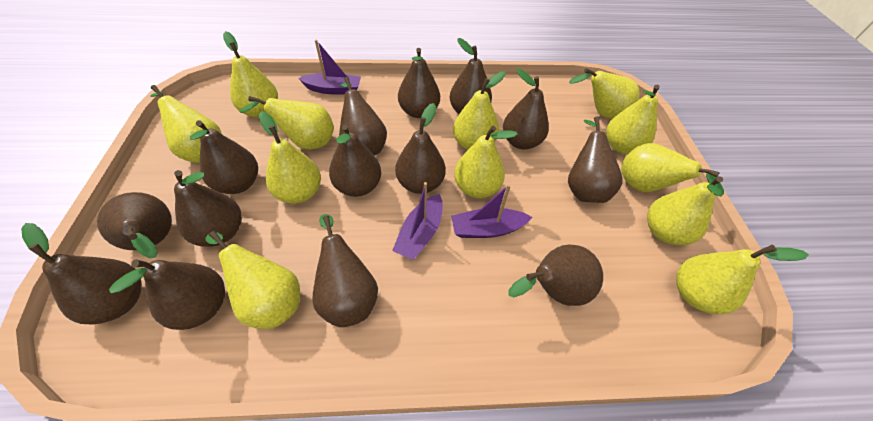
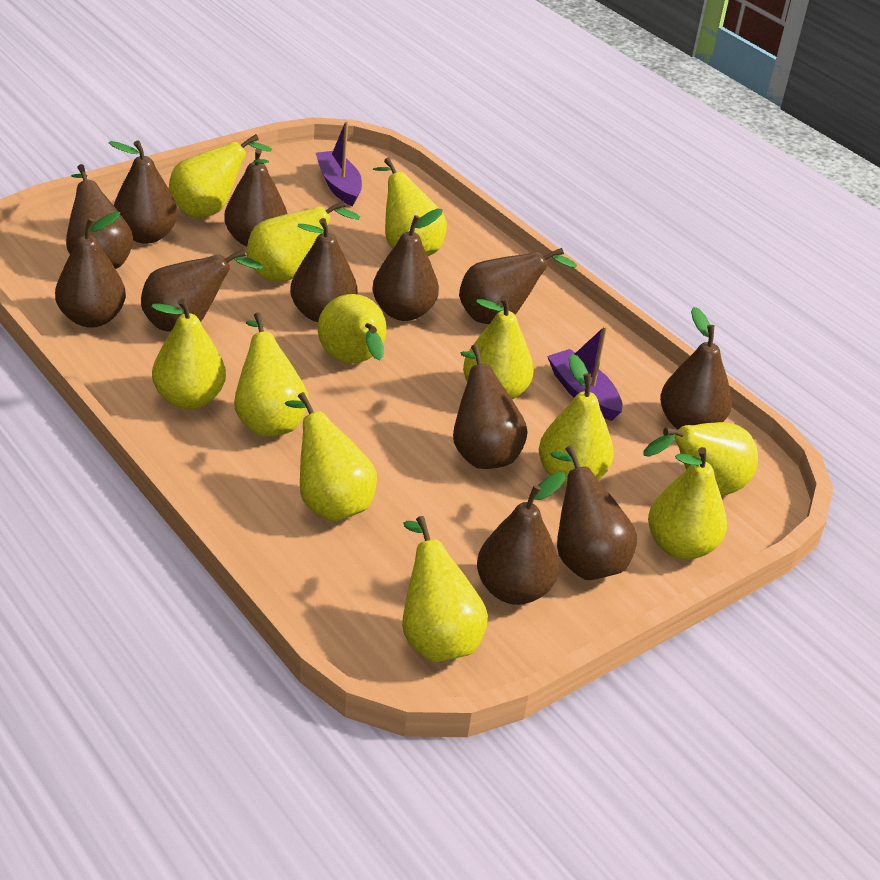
brown pear: 14 -> 12
purple boat: 3 -> 2

